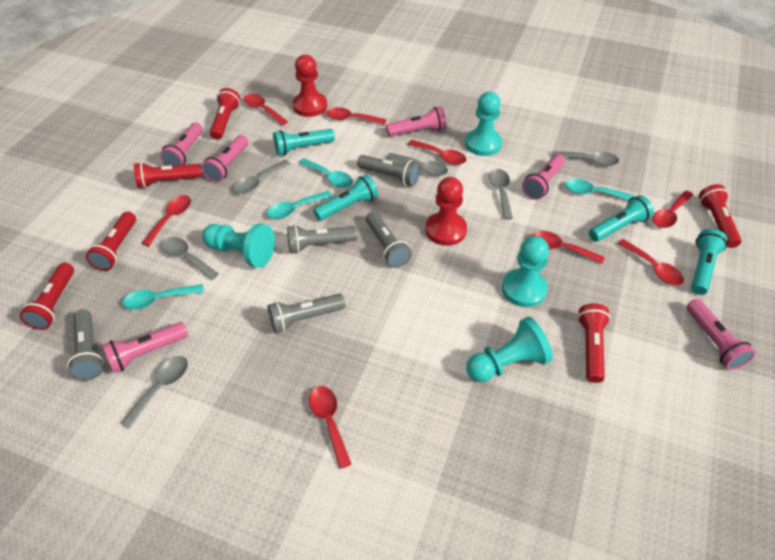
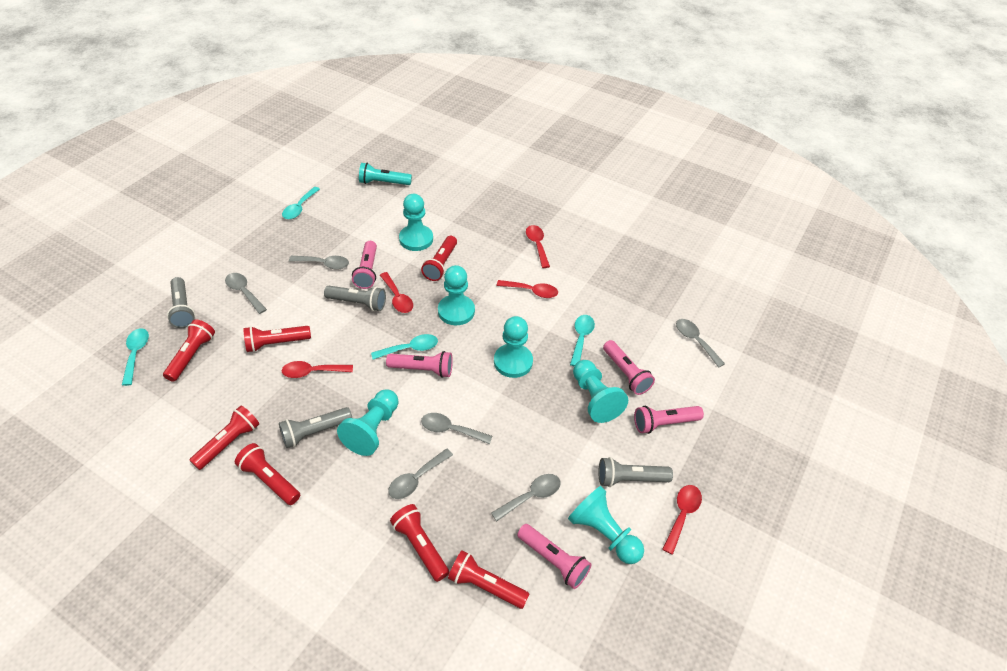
grey flashlight: 5 -> 4
pink flashlight: 6 -> 5
red flashlight: 6 -> 7
red pawn: 2 -> 0
red spoon: 8 -> 5
turquoise flashlight: 4 -> 1
turquoise pawn: 4 -> 6

